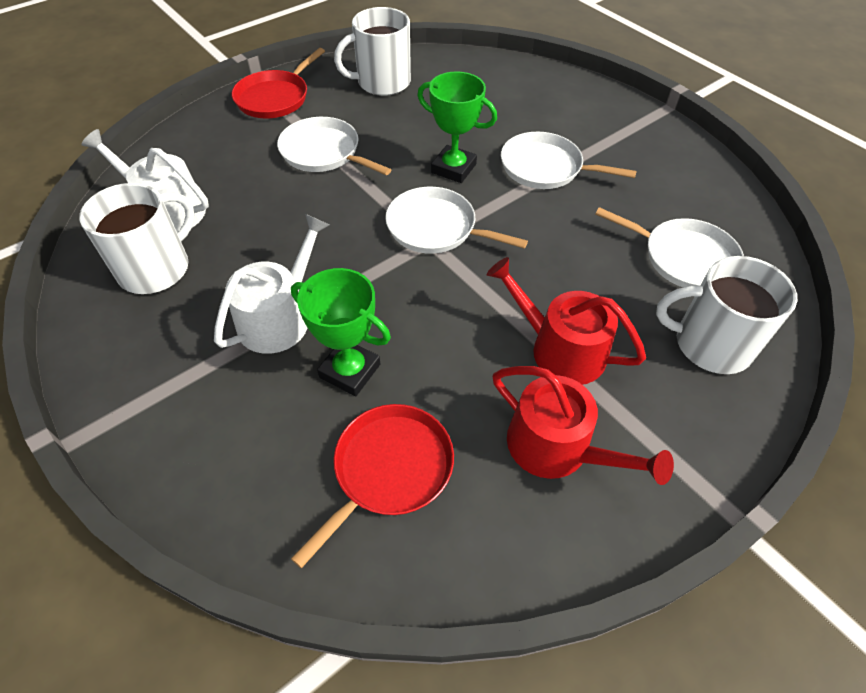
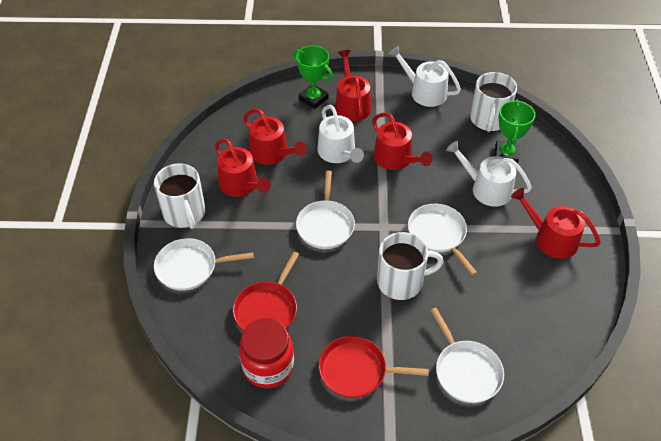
red jar: 0 -> 1
red watering can: 2 -> 5
white watering can: 2 -> 3

